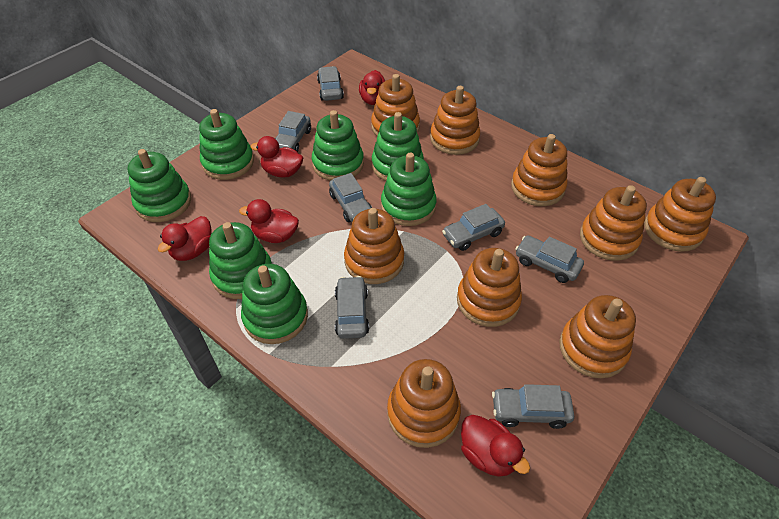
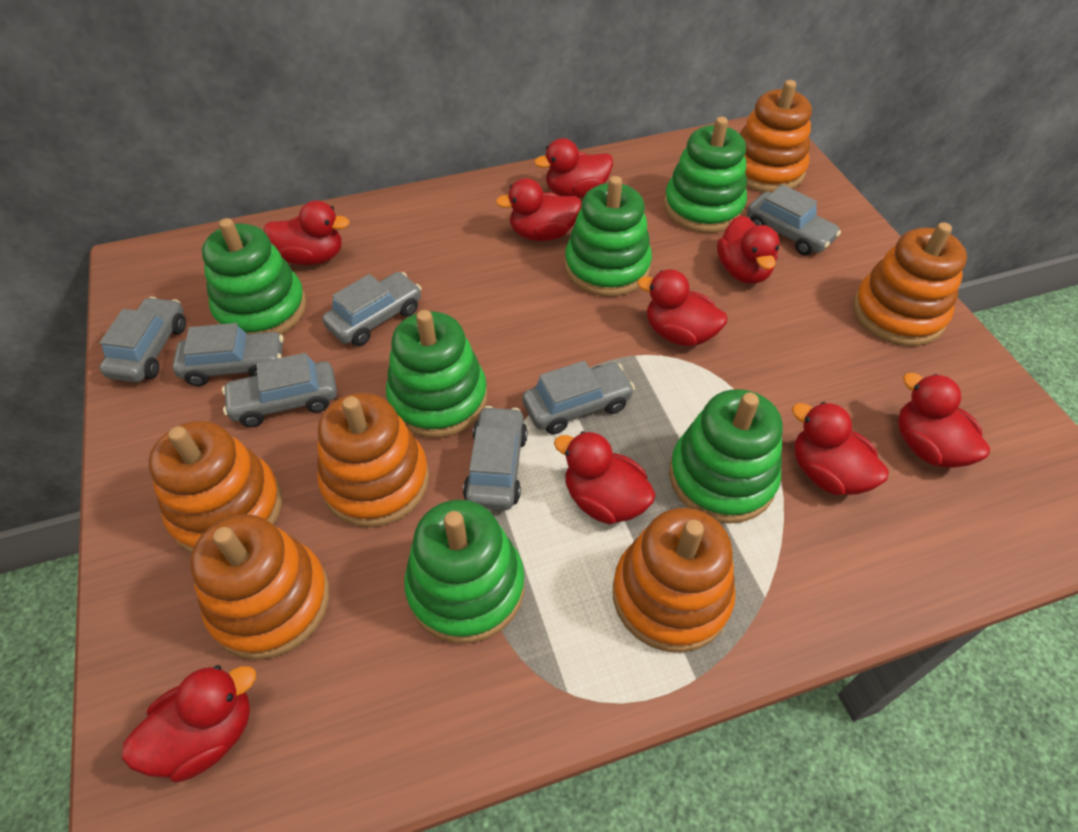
green stacking toy: 7 -> 6
orange stacking toy: 9 -> 6
red duck: 5 -> 9

